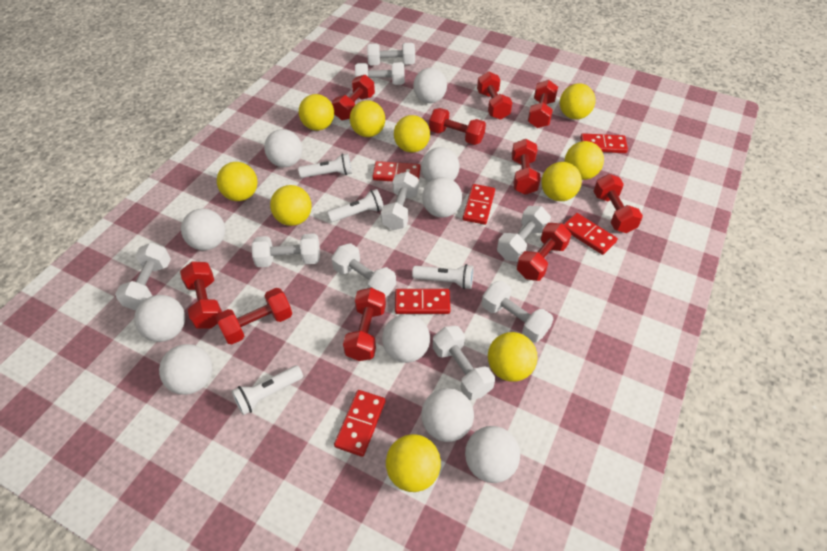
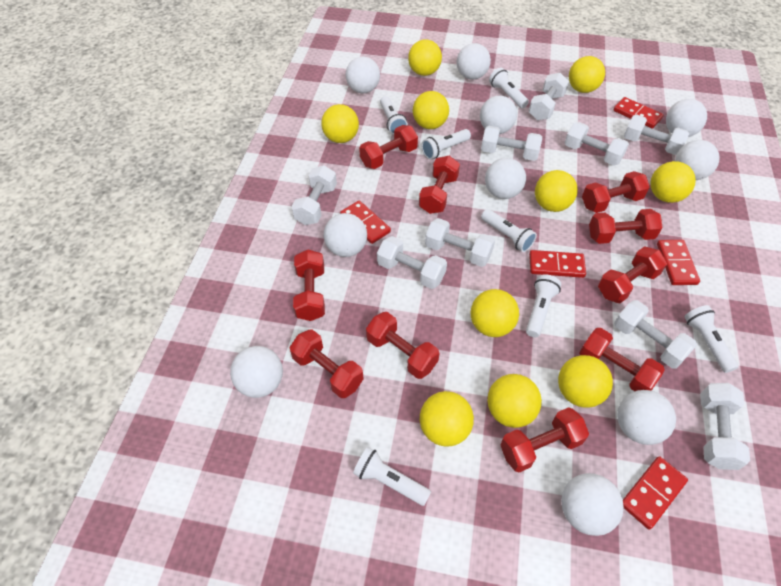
red domino: 6 -> 5
white flashlight: 4 -> 7

